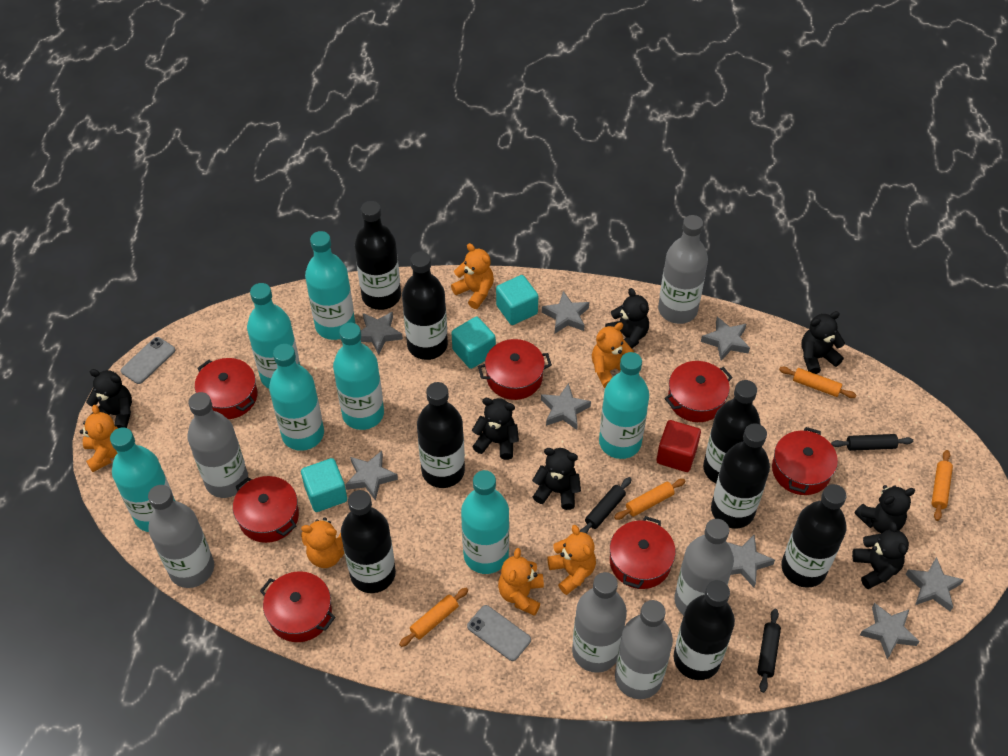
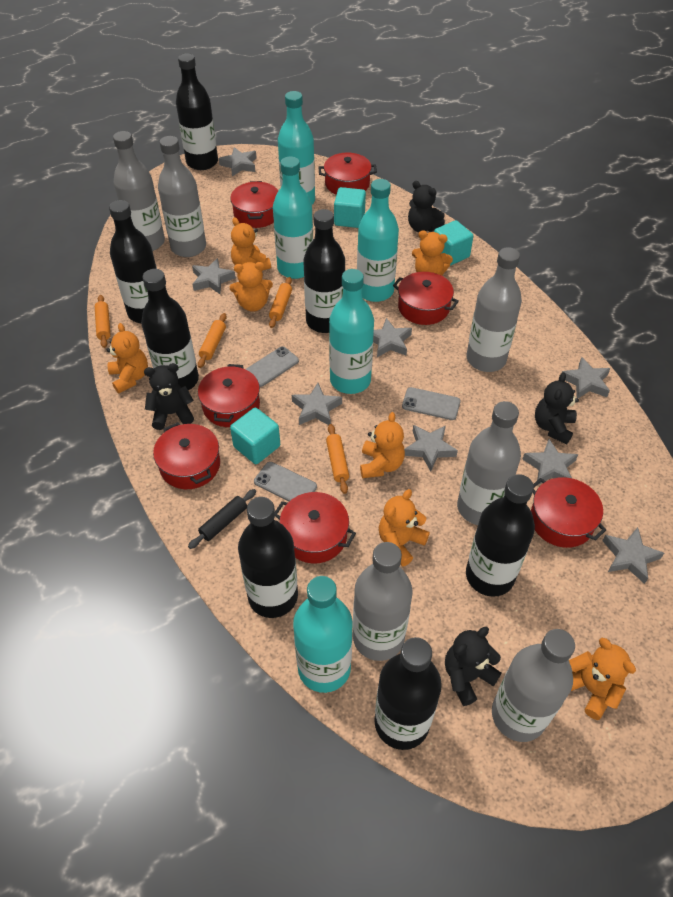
black bottle: 8 -> 7
black rolling pin: 3 -> 1
black teddy bear: 7 -> 4
grey phone: 2 -> 3
orange teddy bear: 6 -> 7
red cube: 1 -> 0
turquoise bottle: 7 -> 5

